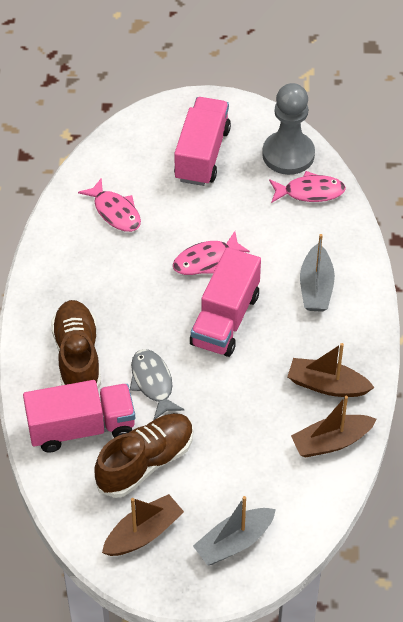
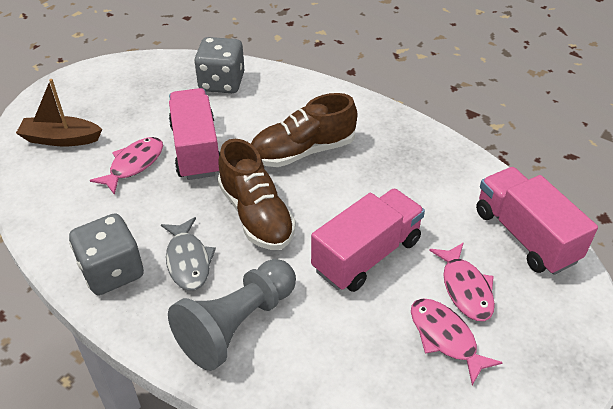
brown boat: 3 -> 1
grey boat: 2 -> 0
grey dice: 0 -> 2

